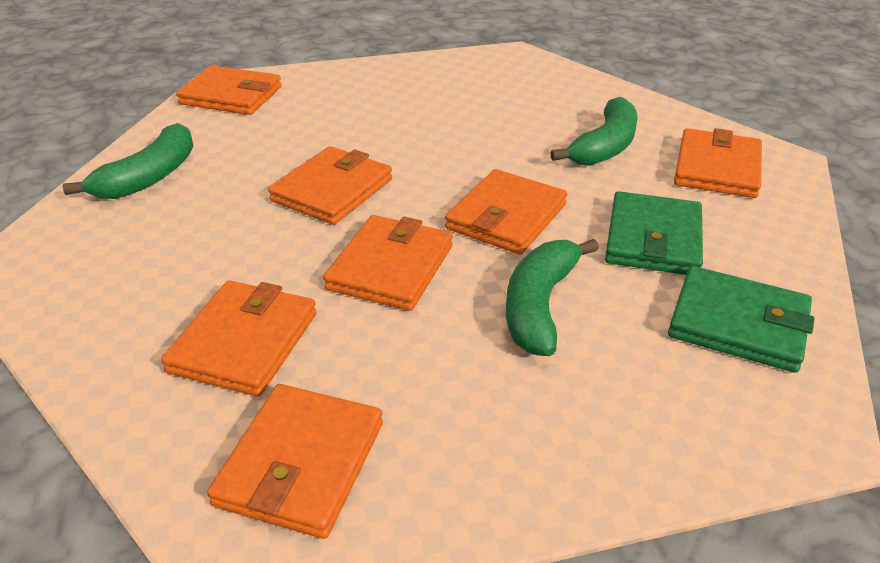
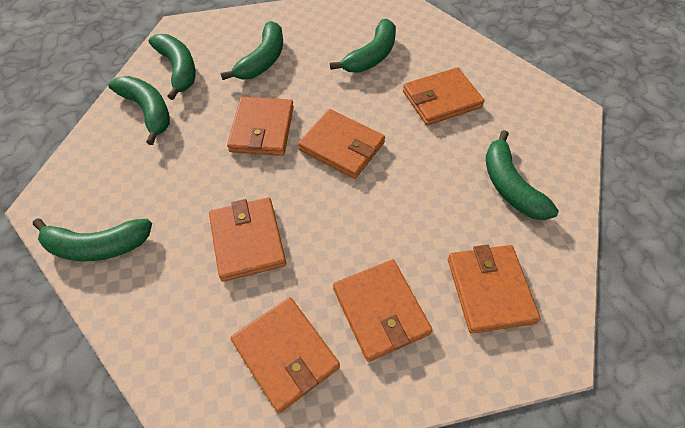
green banana: 3 -> 6
green wallet: 2 -> 0

